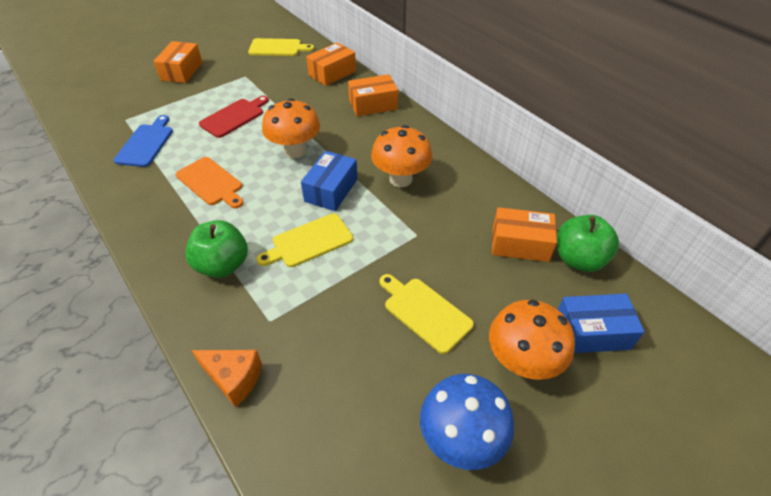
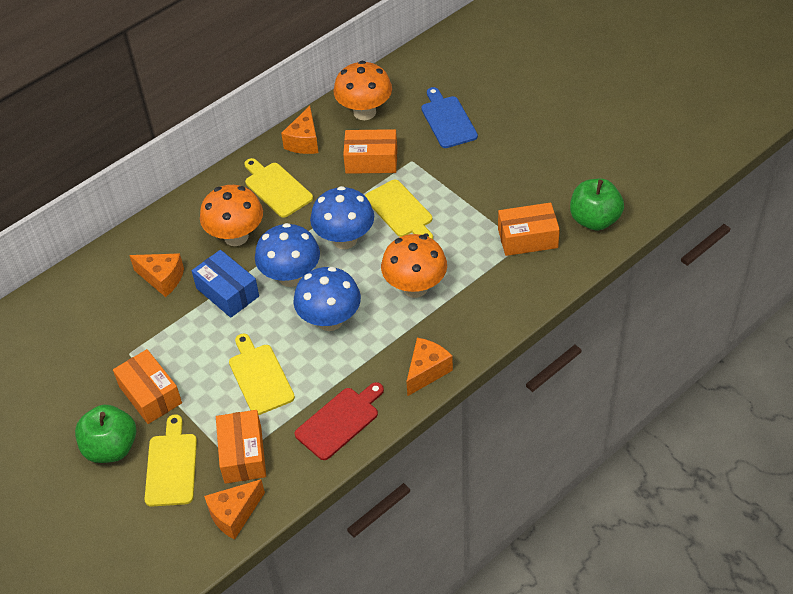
blue box: 2 -> 1
blue mushroom: 1 -> 3
orange cheese: 1 -> 4
orange cutting board: 1 -> 0
yellow cutting board: 3 -> 4

